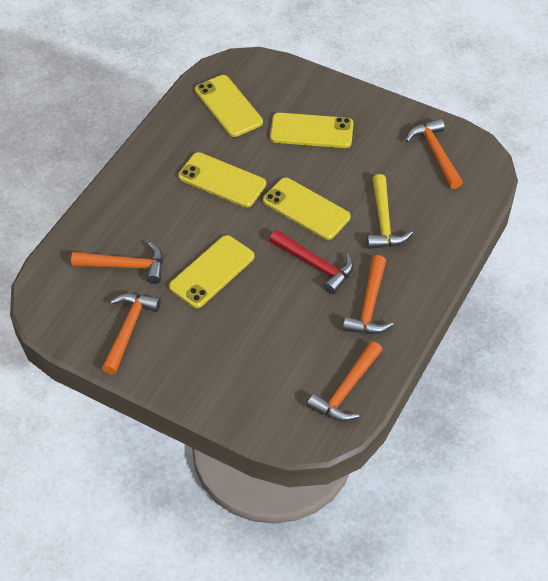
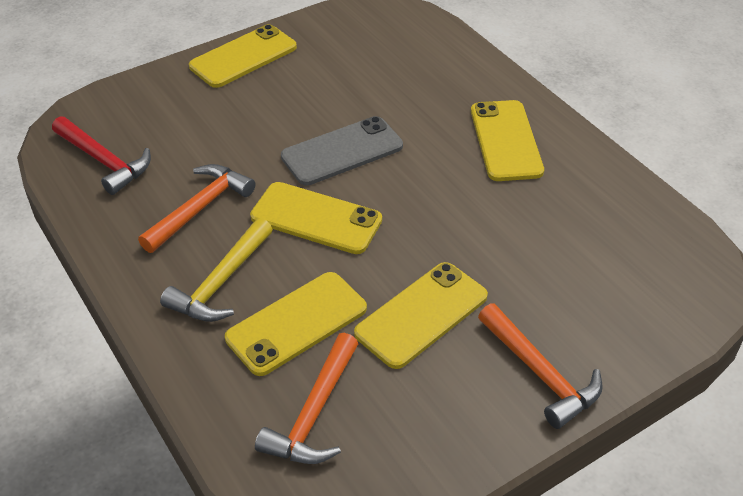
grey phone: 0 -> 1
orange hammer: 5 -> 3

